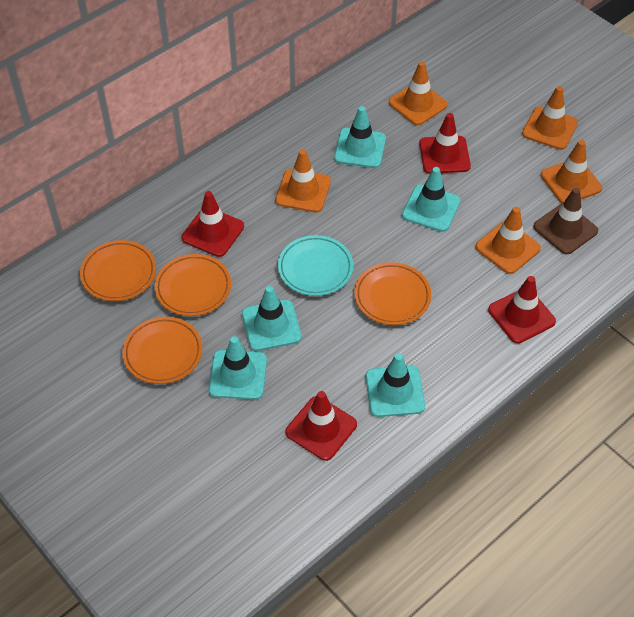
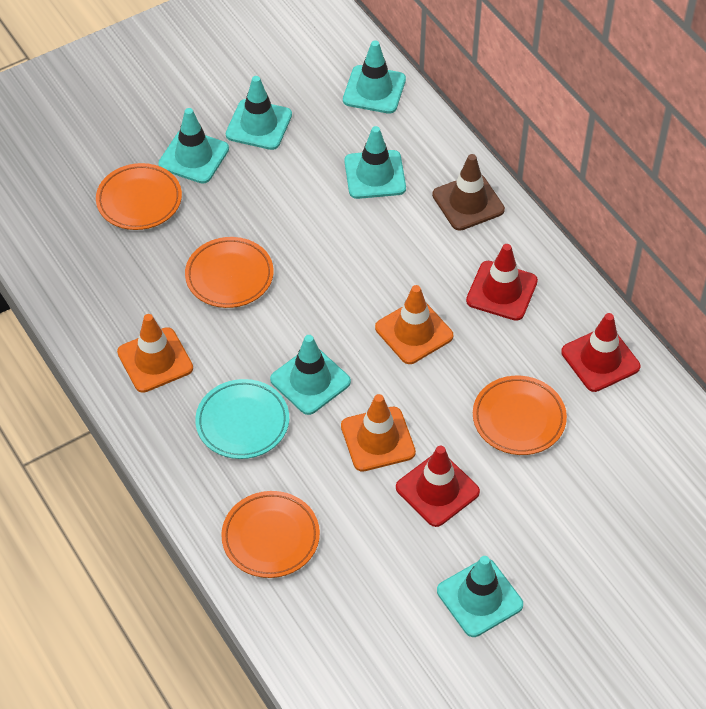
orange traffic cone: 5 -> 3
red traffic cone: 4 -> 3
turquoise traffic cone: 5 -> 6

